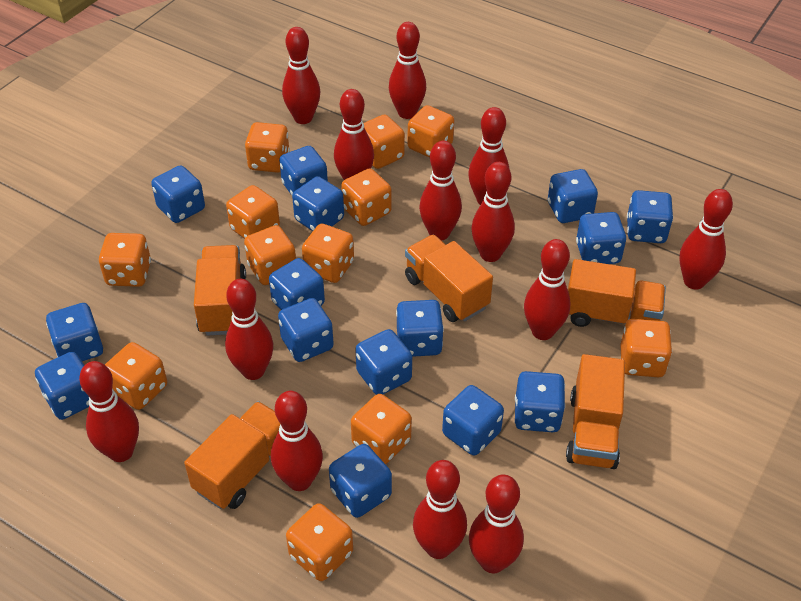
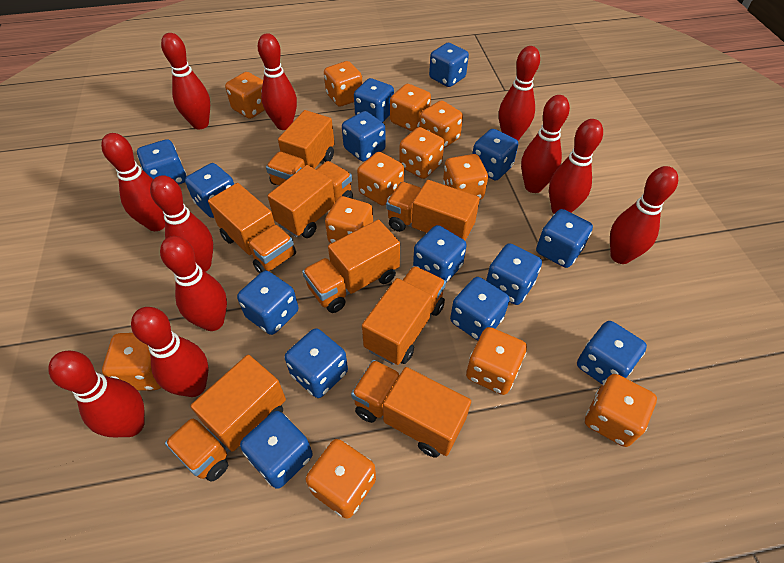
blue dice: 15 -> 14
orange truck: 5 -> 8
red bowling pin: 13 -> 11

